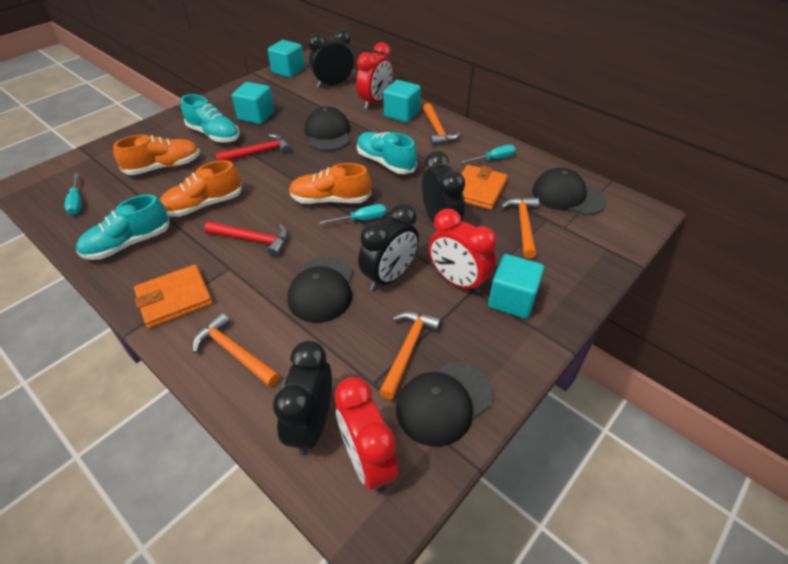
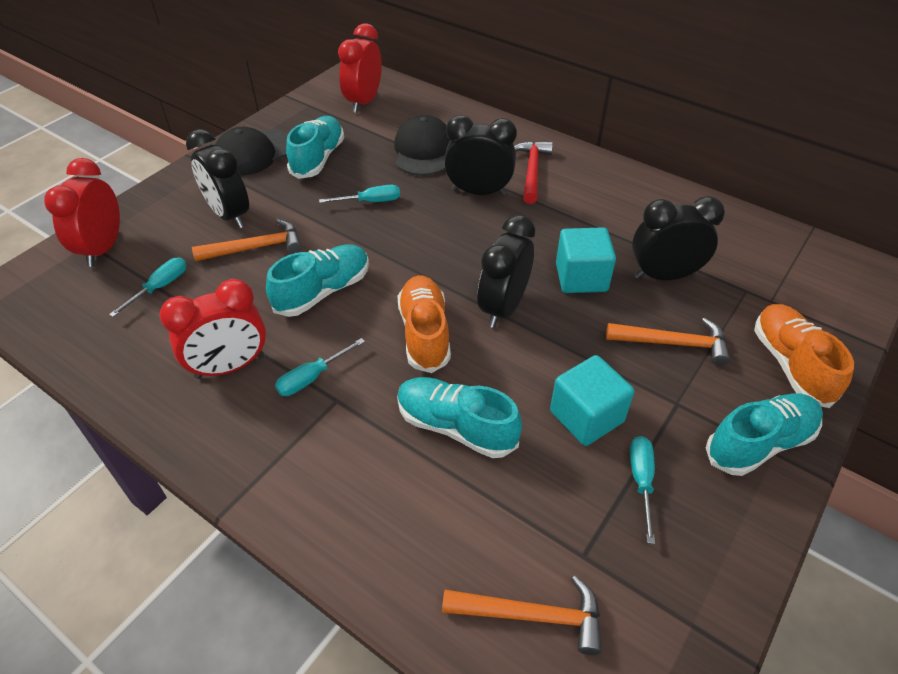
black cap: 4 -> 2
orange hammer: 4 -> 3
orange shoe: 3 -> 2
orange wallet: 2 -> 0
red hammer: 2 -> 1
turquoise cube: 4 -> 2
turquoise screwdriver: 3 -> 4
turquoise shoe: 3 -> 4

